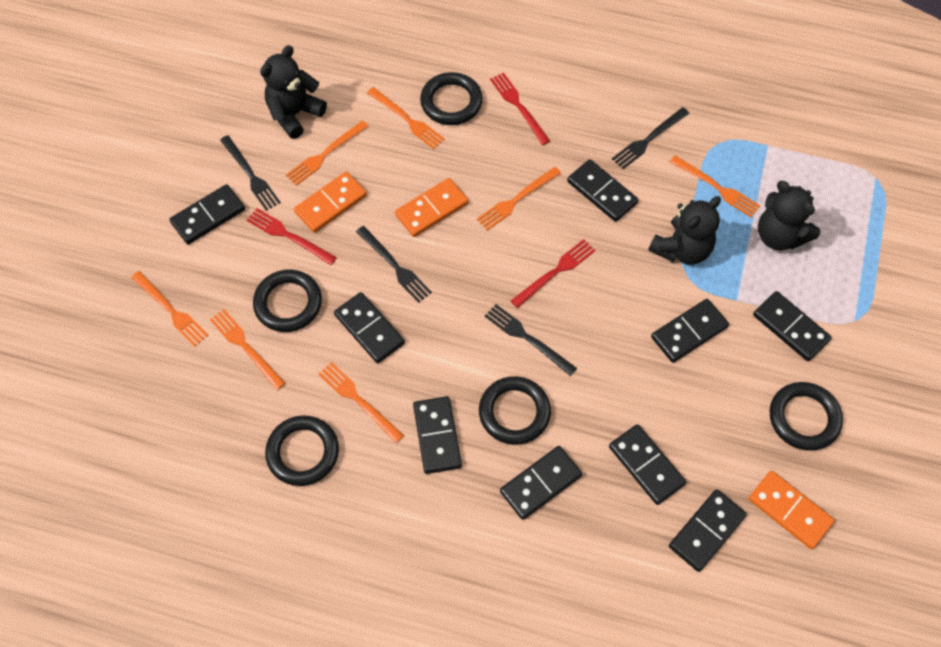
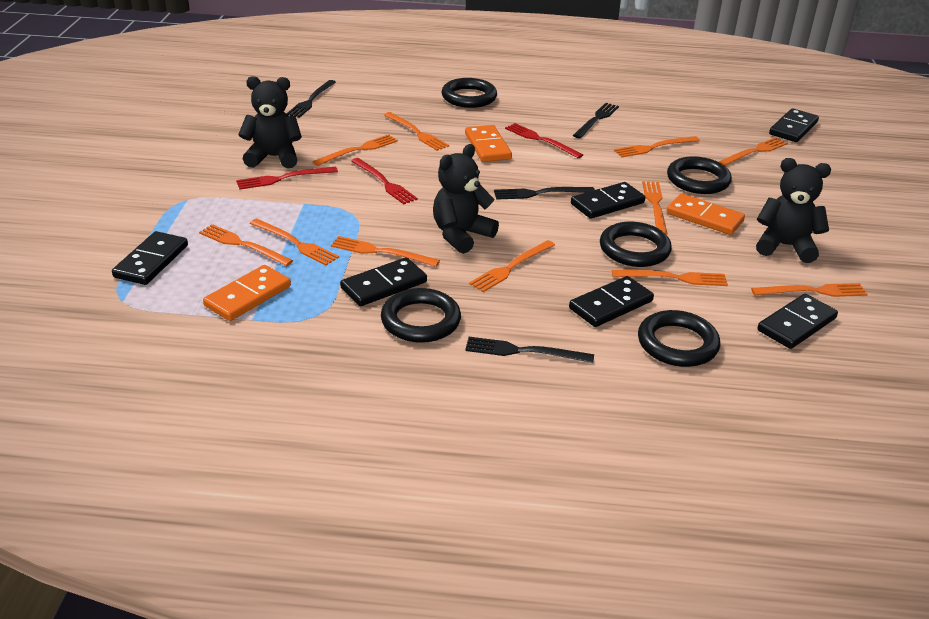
black domino: 9 -> 6
orange fork: 7 -> 11

